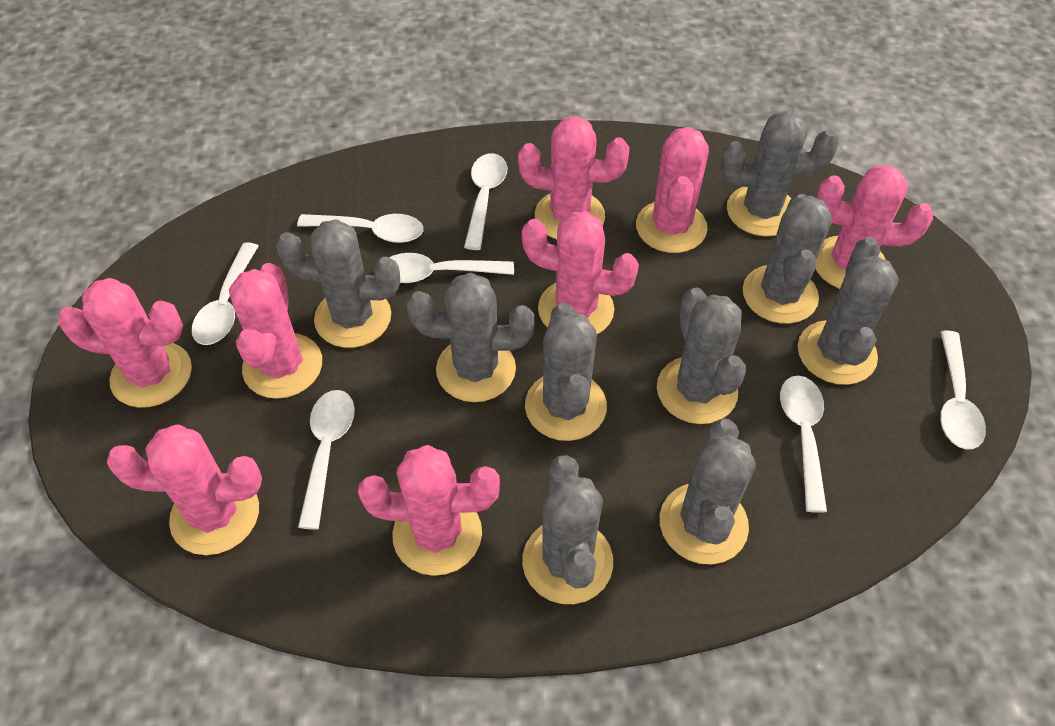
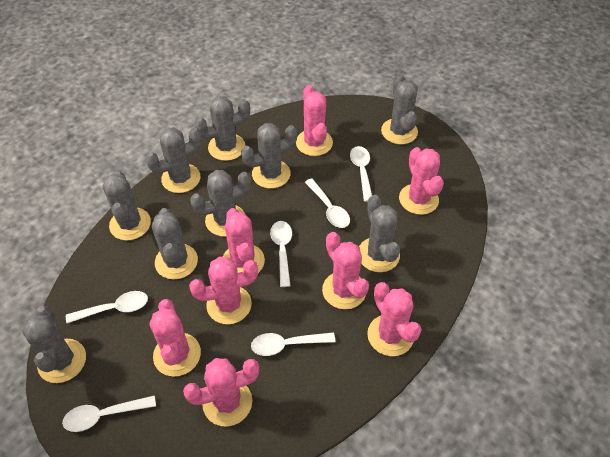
white spoon: 7 -> 6

